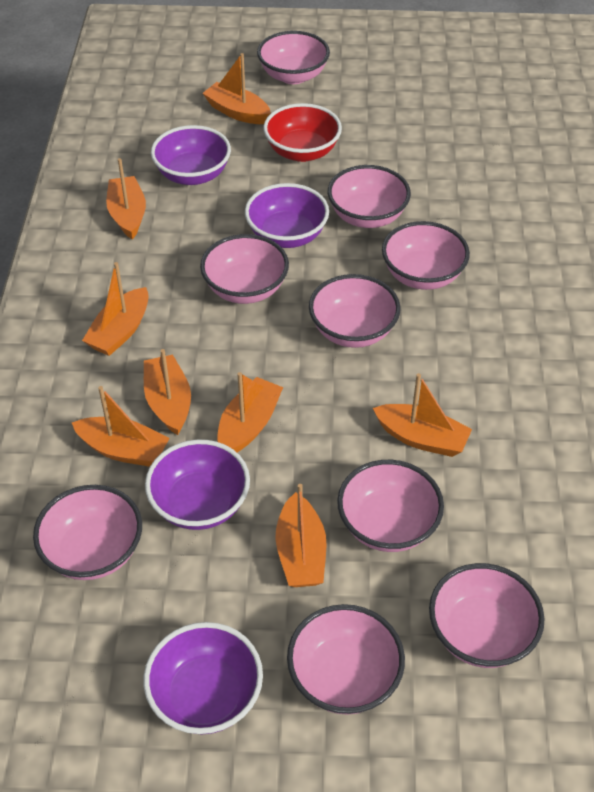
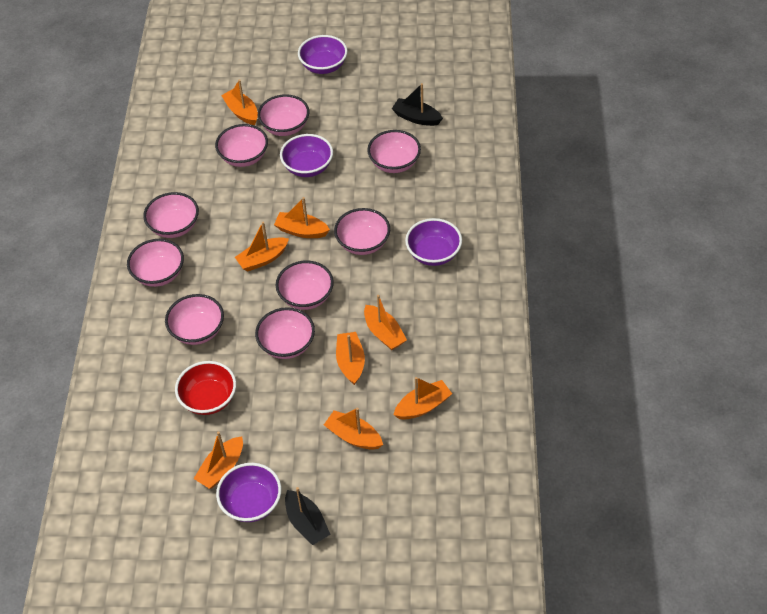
black boat: 0 -> 2

